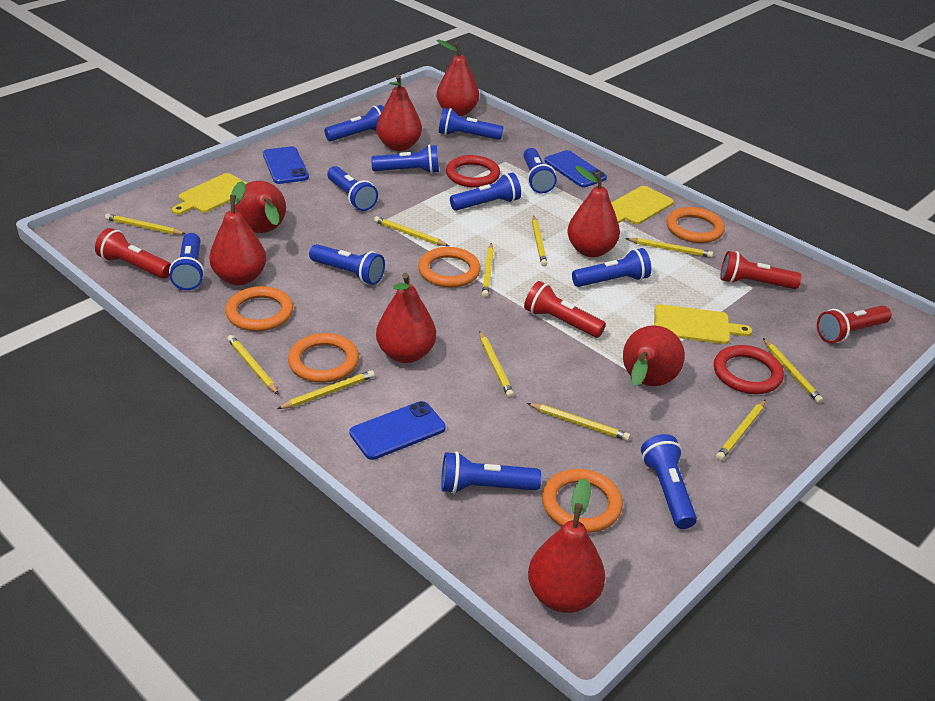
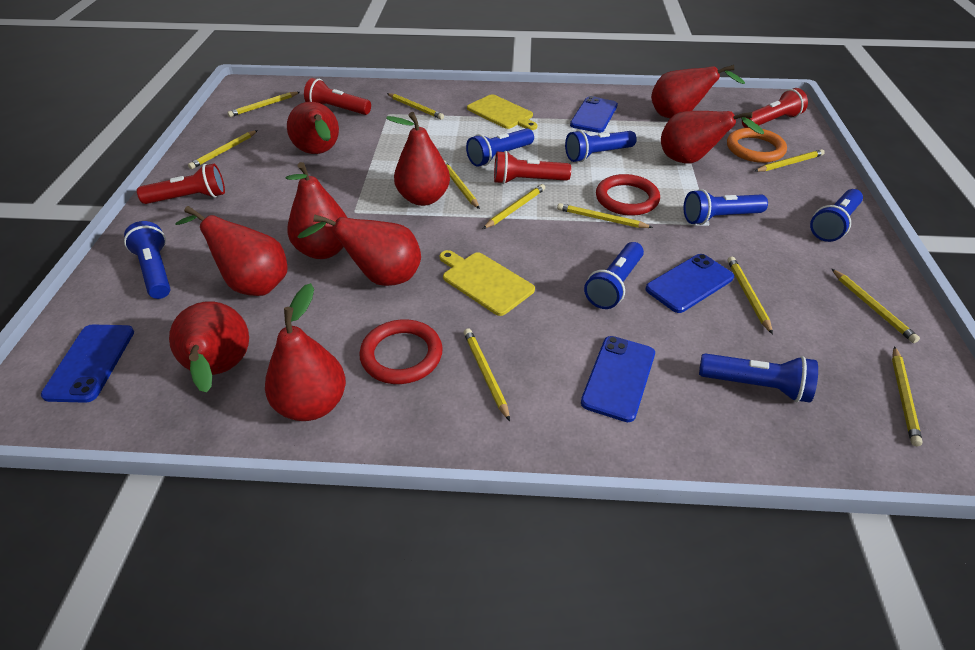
blue flashlight: 11 -> 7
blue phone: 3 -> 4
orange ring: 5 -> 1
red pear: 8 -> 9
yellow cutting board: 3 -> 2

